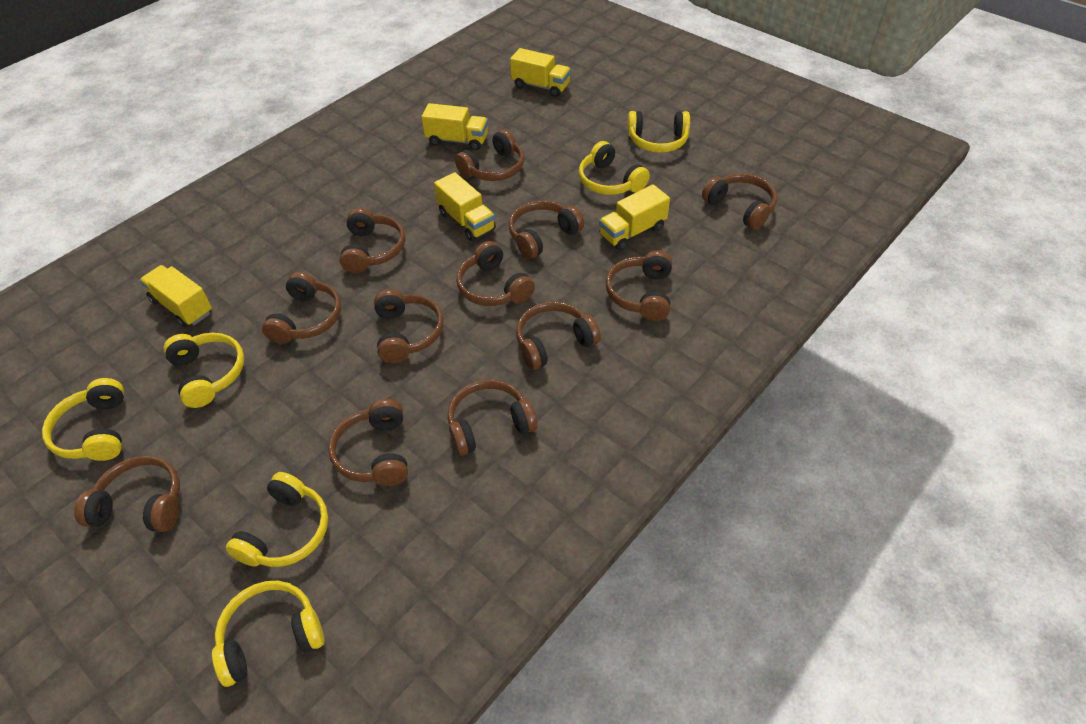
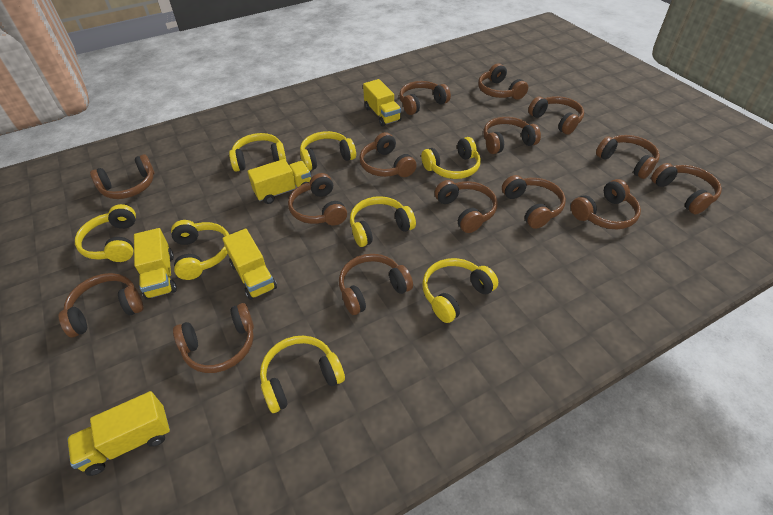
brown headphones: 12 -> 15
yellow headphones: 6 -> 8

